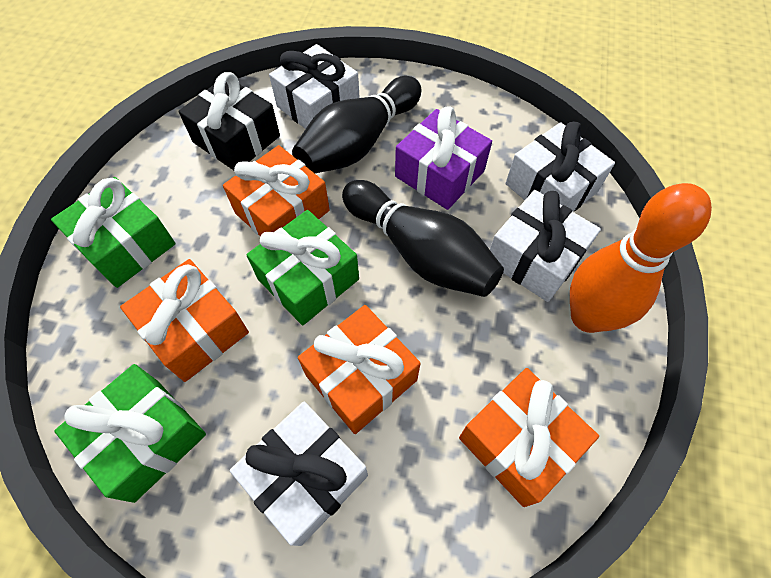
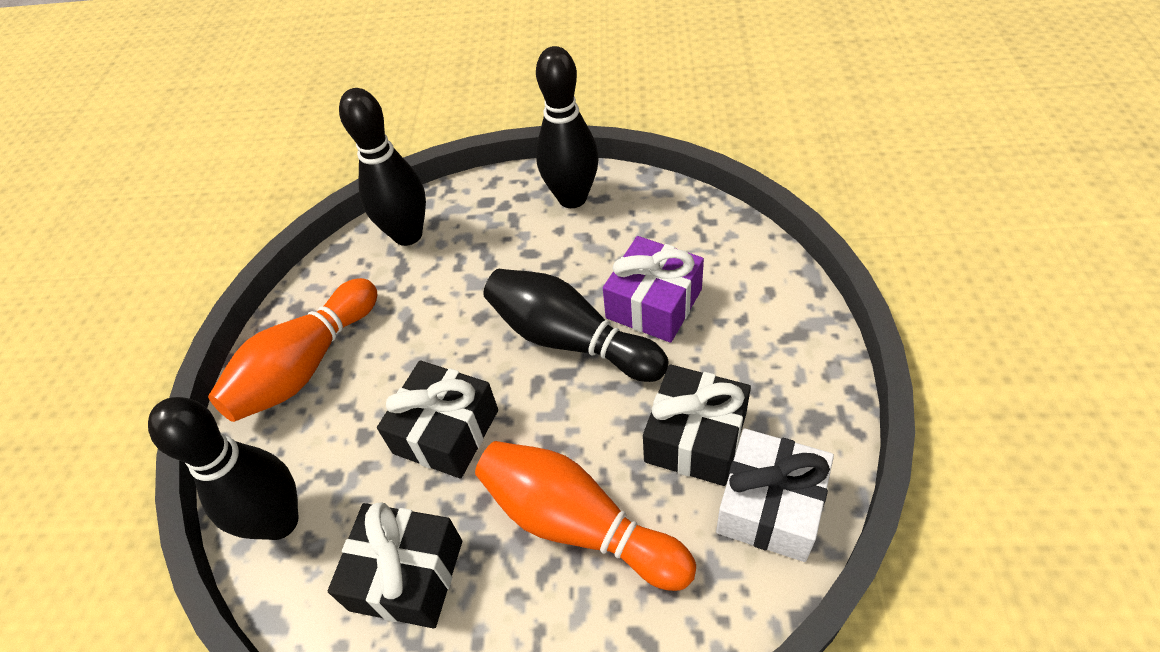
black bowling pin: 2 -> 4
black gift: 1 -> 3
green gift: 3 -> 0
orange bowling pin: 1 -> 2
orange gift: 4 -> 0
white gift: 4 -> 1

